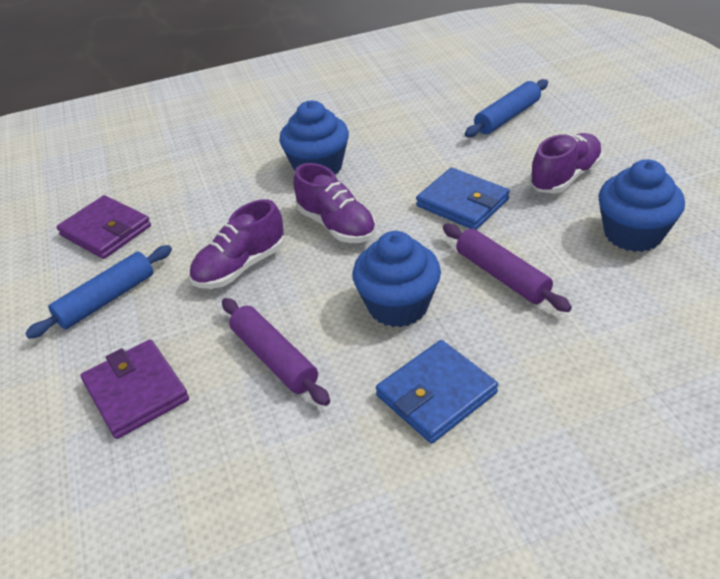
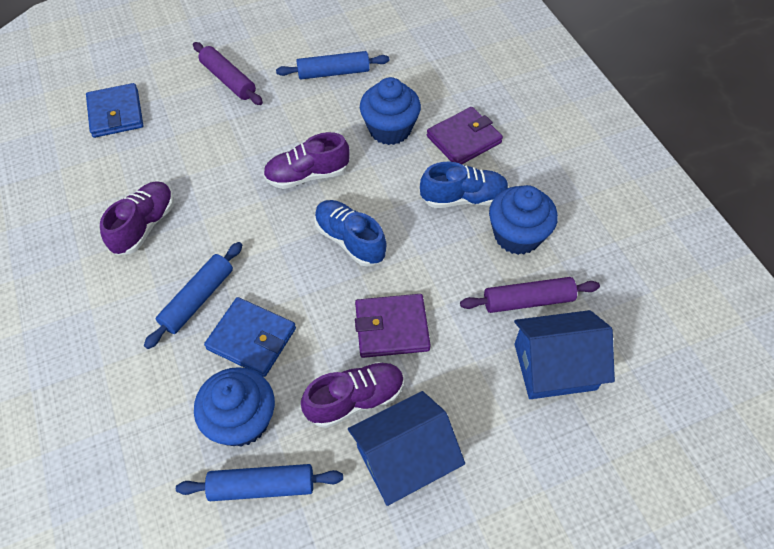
blue house: 0 -> 2
blue rolling pin: 2 -> 3
blue shoe: 0 -> 2

